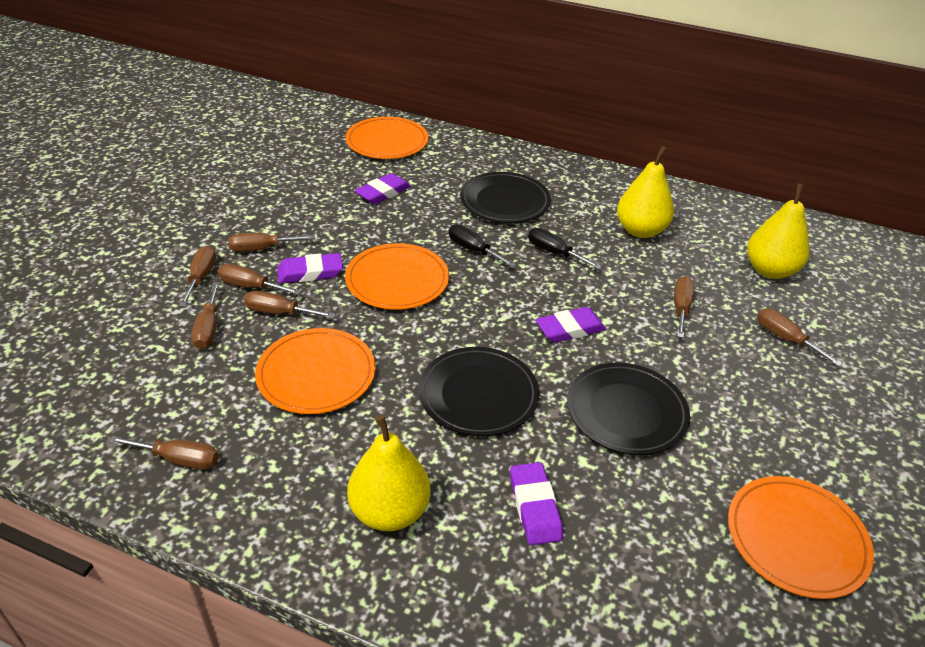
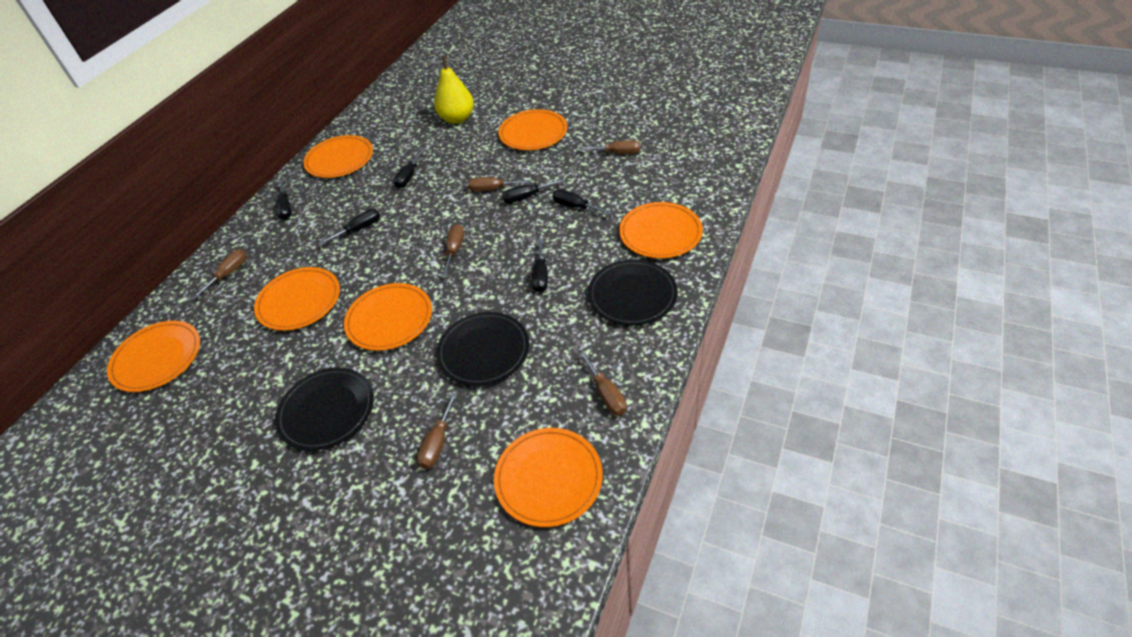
black screwdriver: 2 -> 6
brown screwdriver: 8 -> 6
orange plate: 4 -> 7
purple eraser: 4 -> 0
yellow pear: 3 -> 1

